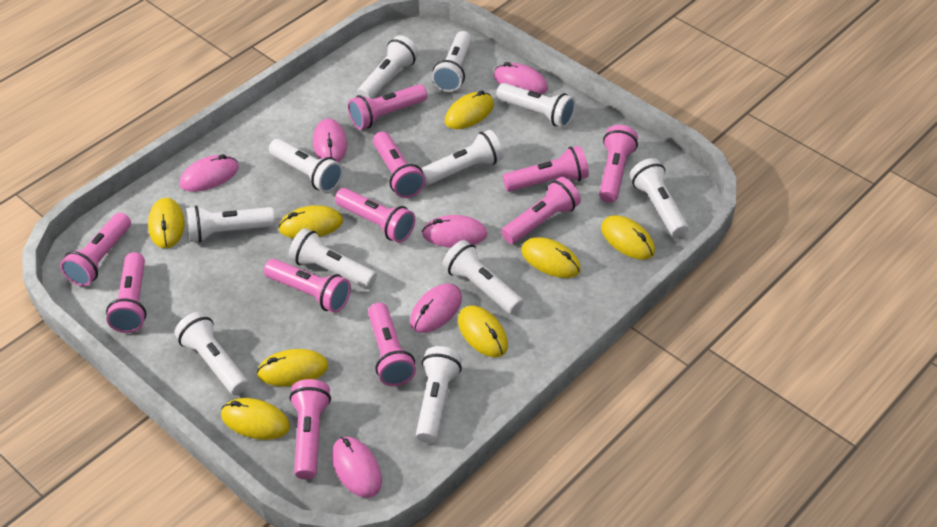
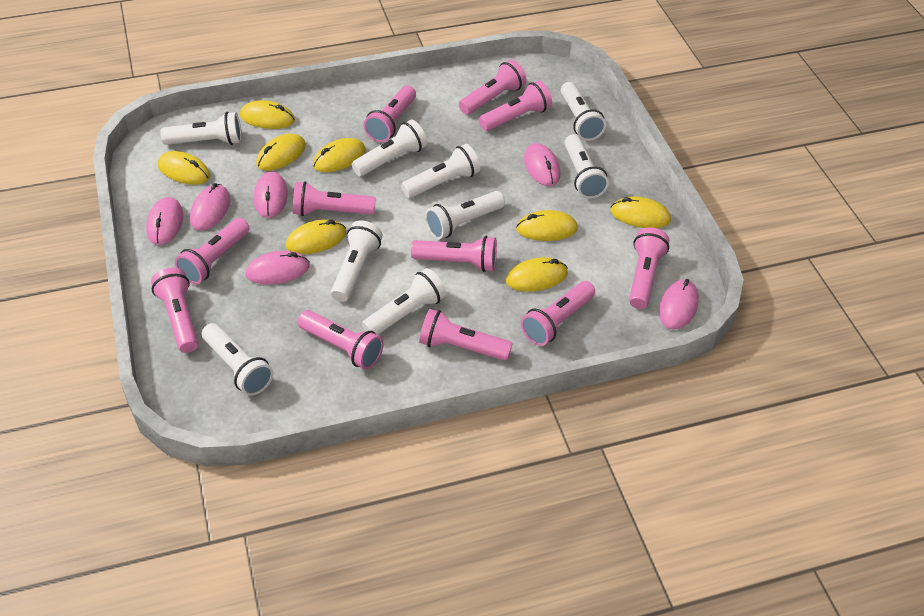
white flashlight: 11 -> 9

